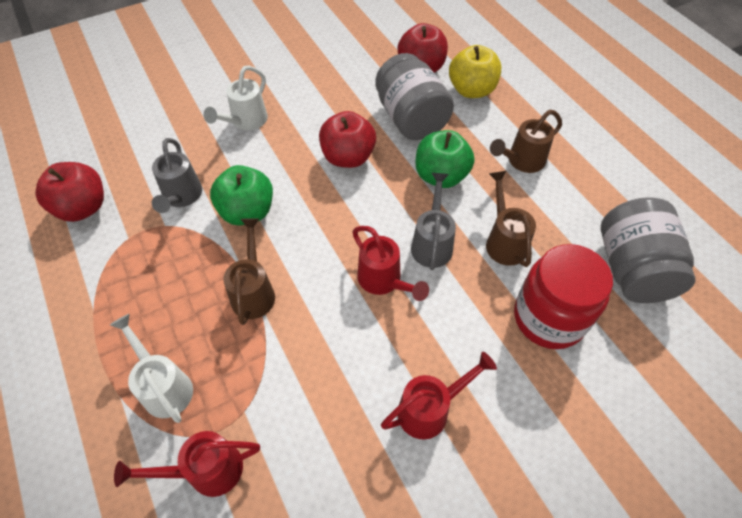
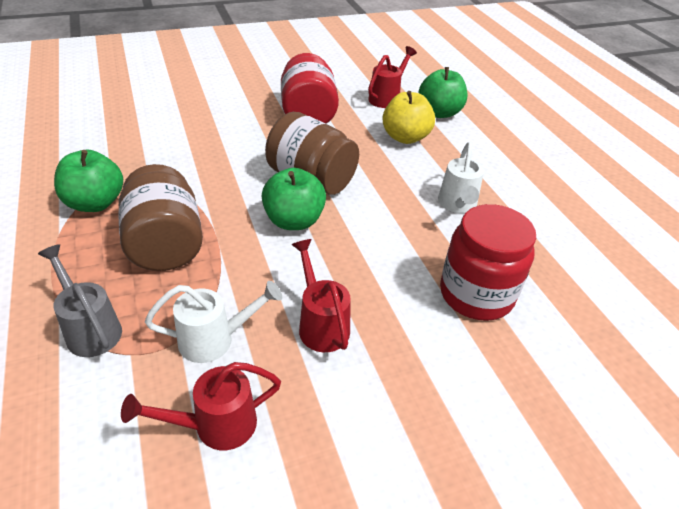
brown jar: 0 -> 2
brown watering can: 3 -> 0
green apple: 2 -> 3
grey jar: 2 -> 0
grey watering can: 2 -> 1
red apple: 3 -> 0
red jar: 1 -> 2

